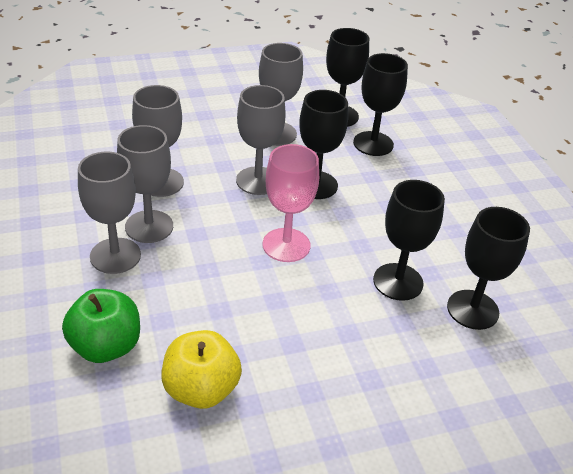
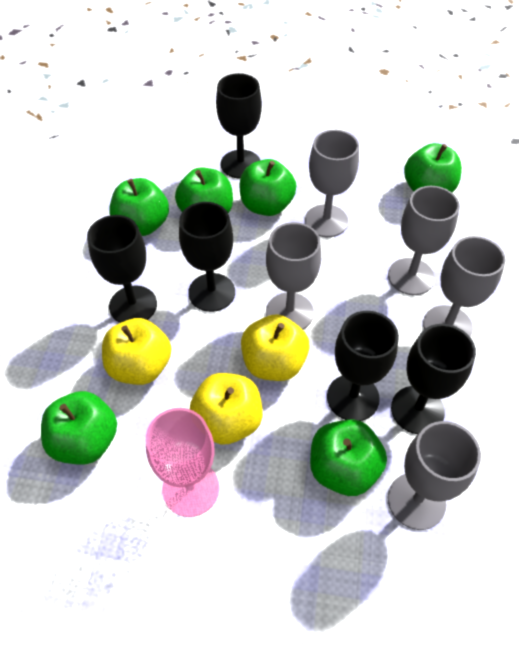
green apple: 1 -> 6
yellow apple: 1 -> 3

